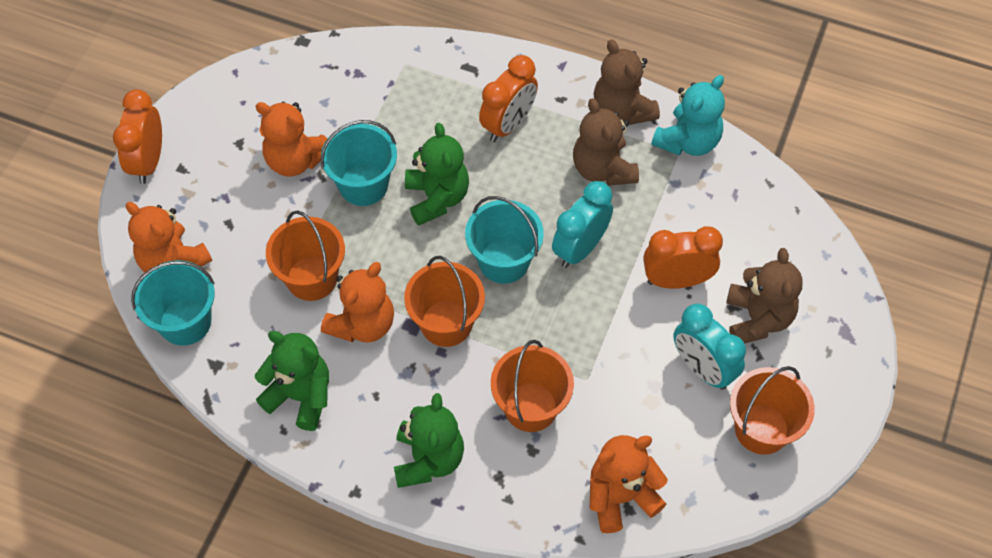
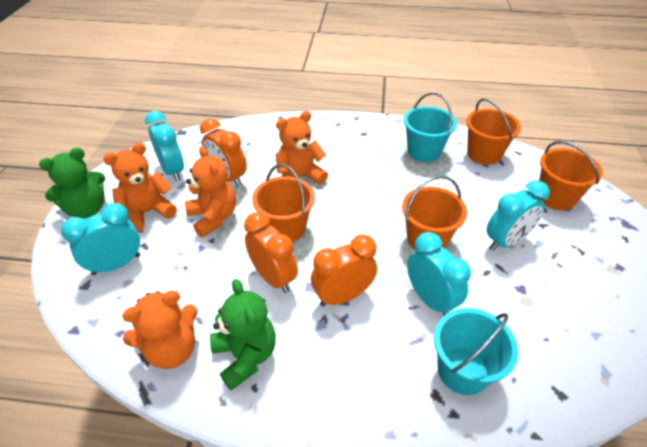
brown teddy bear: 3 -> 0
green teddy bear: 3 -> 2
turquoise bucket: 3 -> 2
turquoise clock: 2 -> 4
turquoise teddy bear: 1 -> 0

